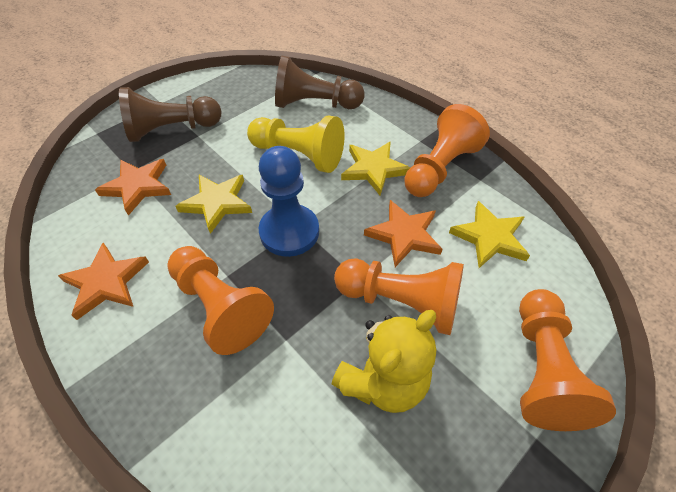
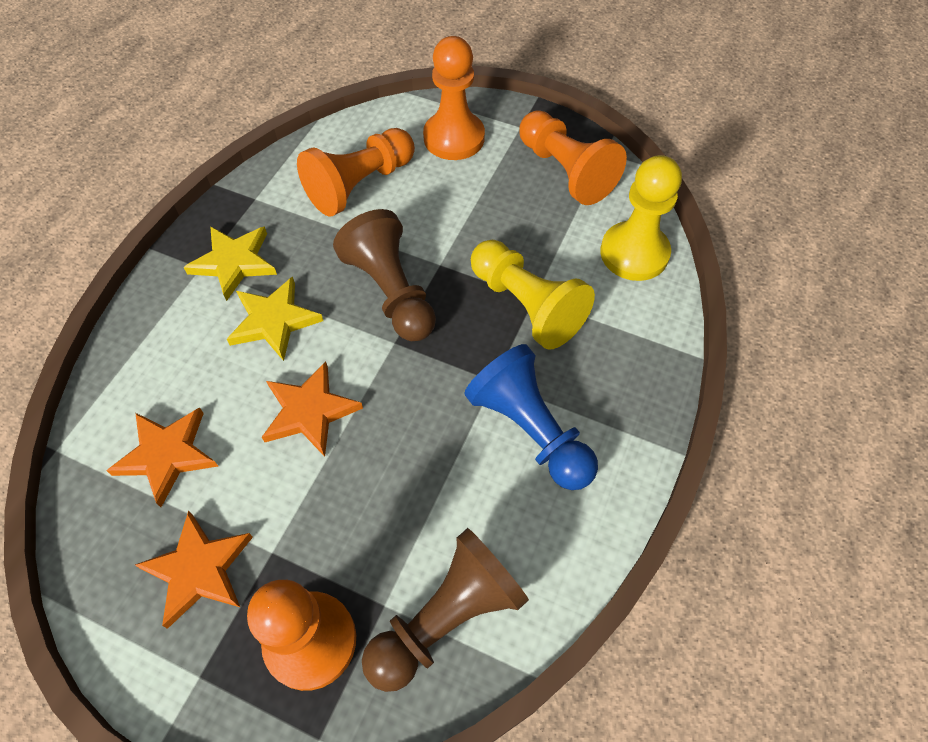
yellow pawn: 1 -> 2
yellow star: 3 -> 2
yellow teddy bear: 1 -> 0

